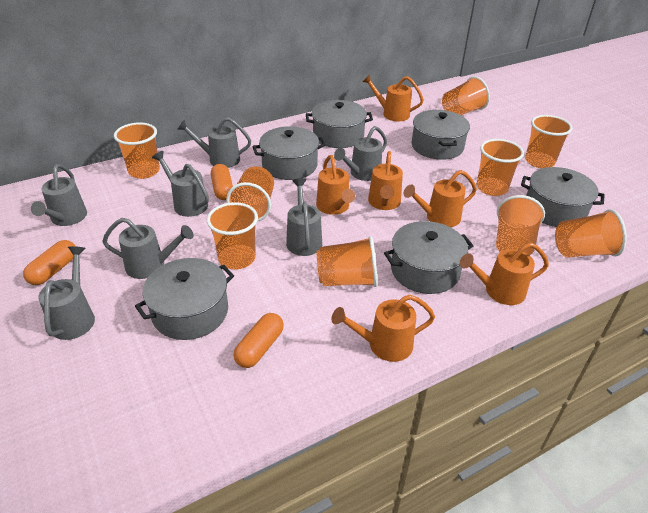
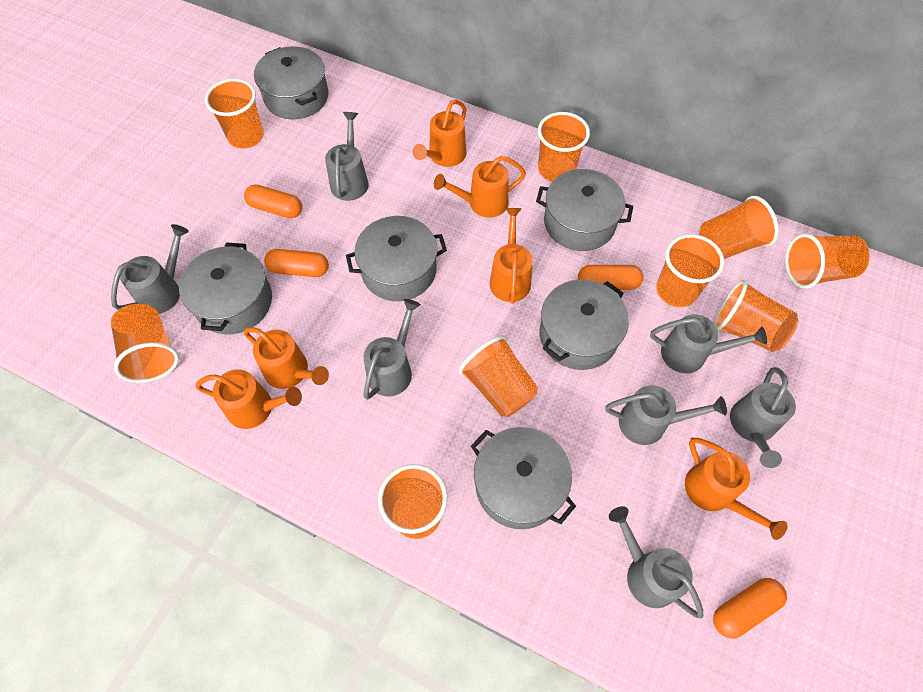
orange capsule: 3 -> 4

